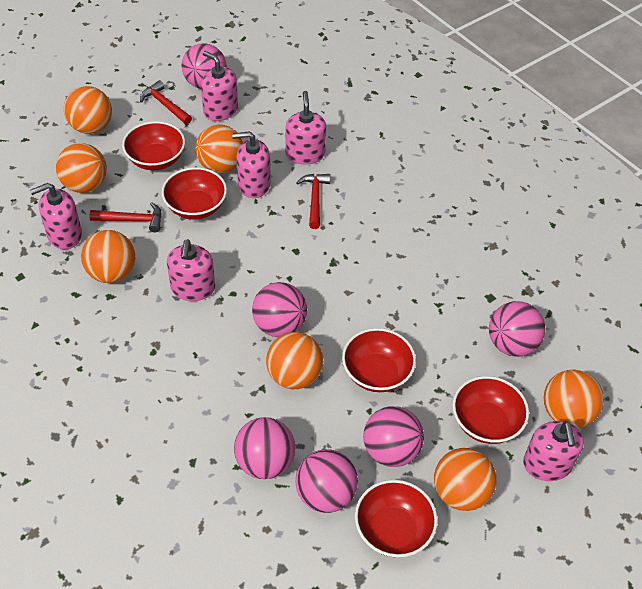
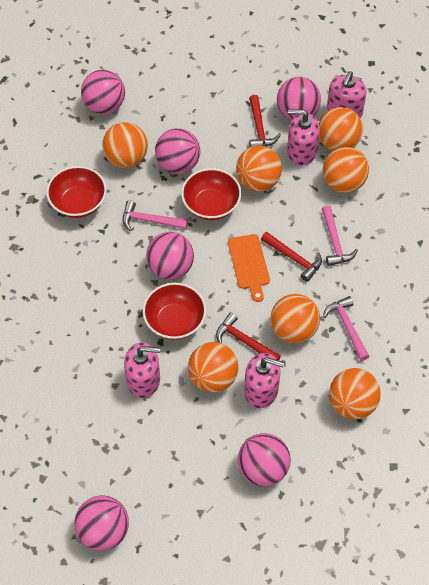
orange cutting board: 0 -> 1
pink hammer: 0 -> 3
pink soap dispenser: 6 -> 4
red bowl: 5 -> 3

